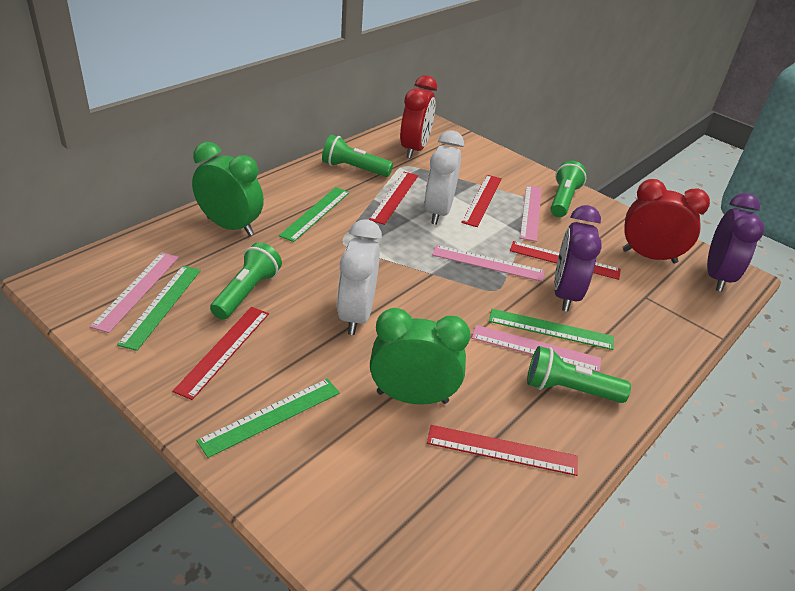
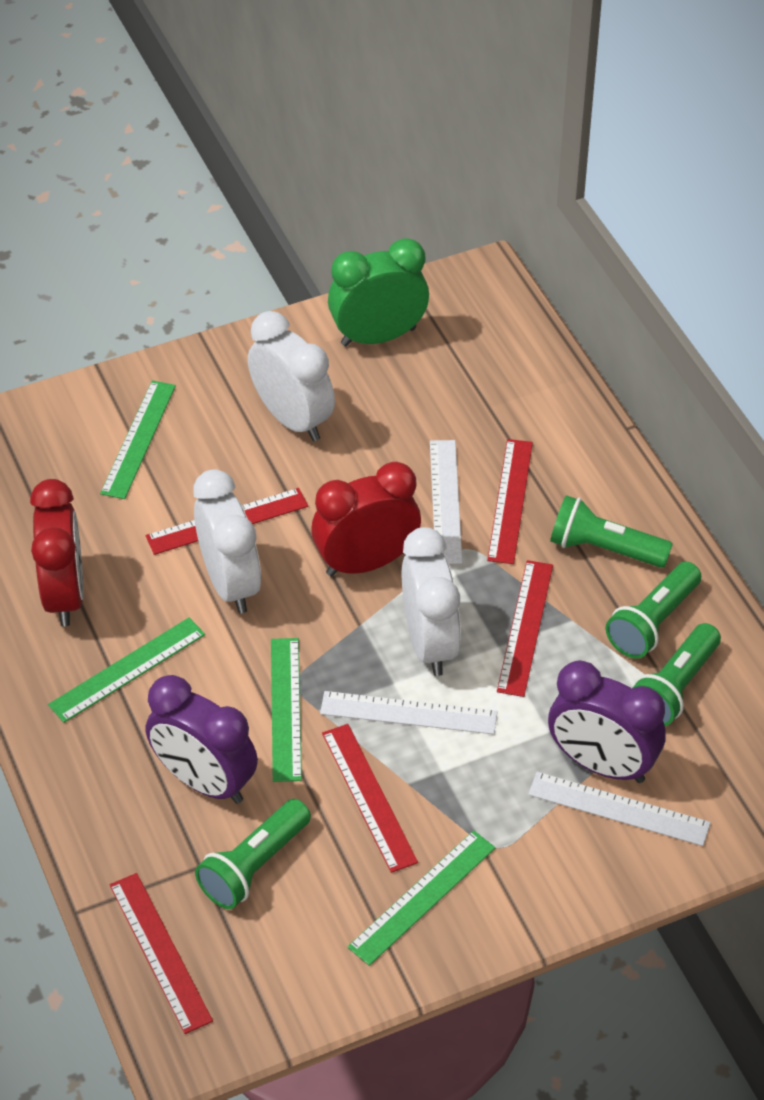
green clock: 2 -> 1
pink ruler: 4 -> 0
white clock: 2 -> 3
white ruler: 0 -> 3

